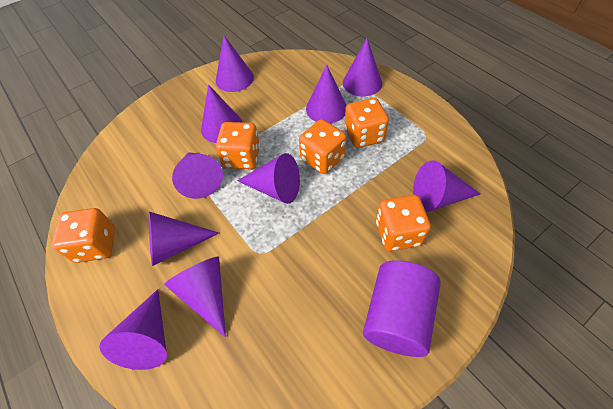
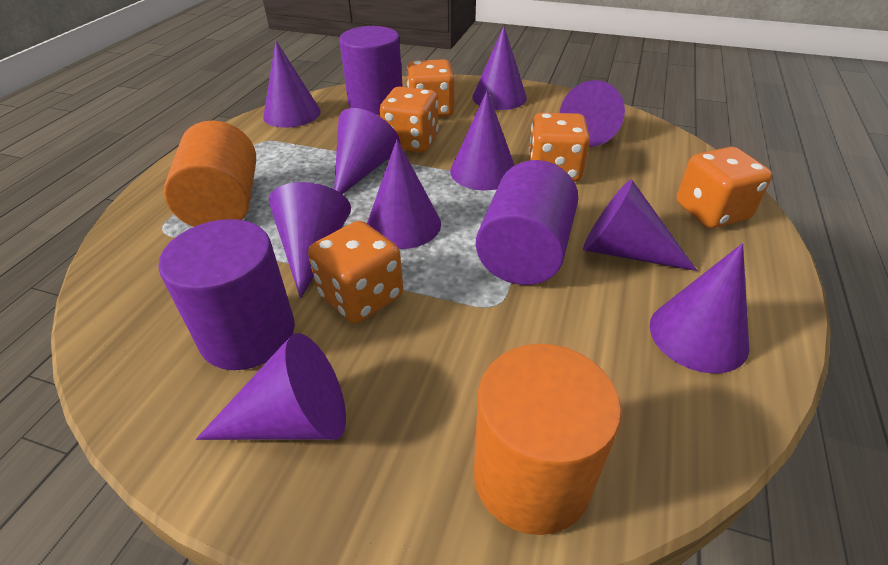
orange cylinder: 0 -> 2
purple cylinder: 1 -> 3

